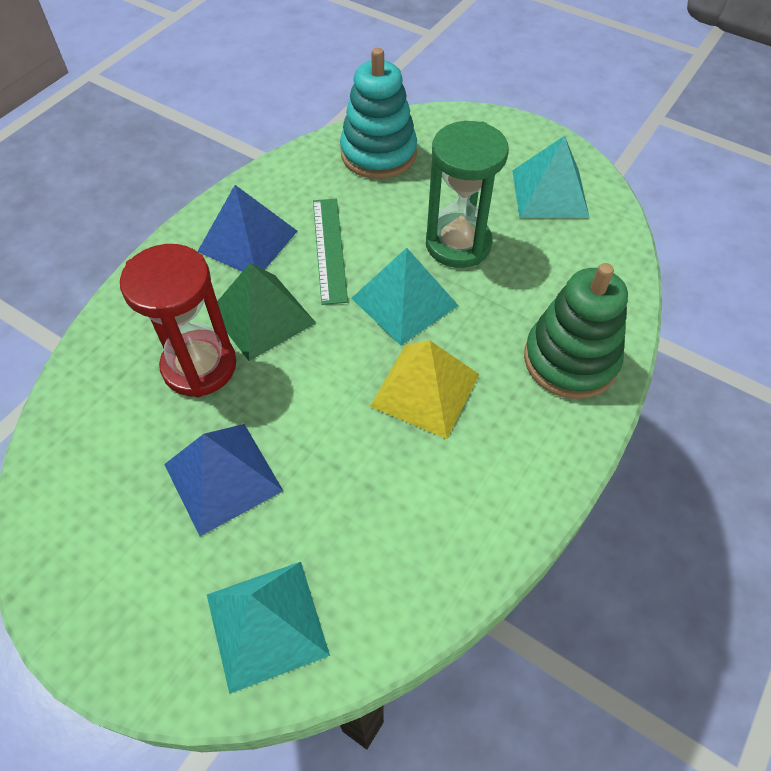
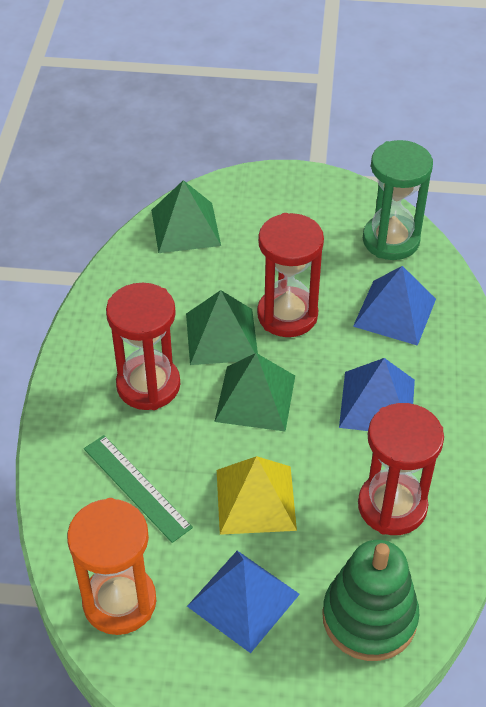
blue pyramid: 2 -> 3
green pyramid: 1 -> 3
orange hourglass: 0 -> 1
red hourglass: 1 -> 3
turquoise pyramid: 3 -> 0
turquoise stacking toy: 1 -> 0

